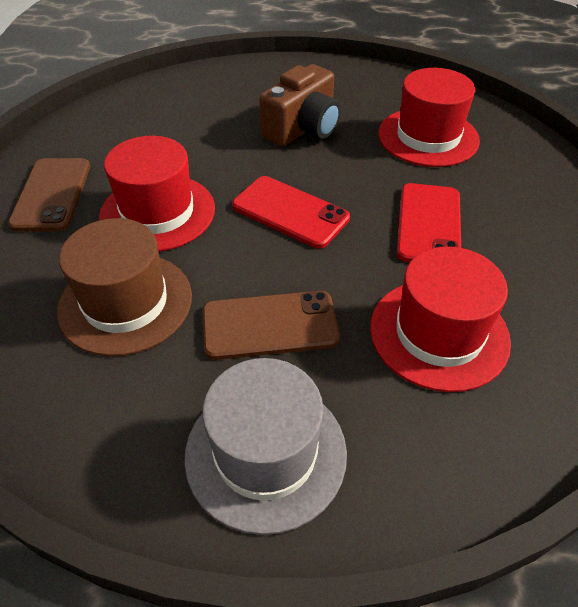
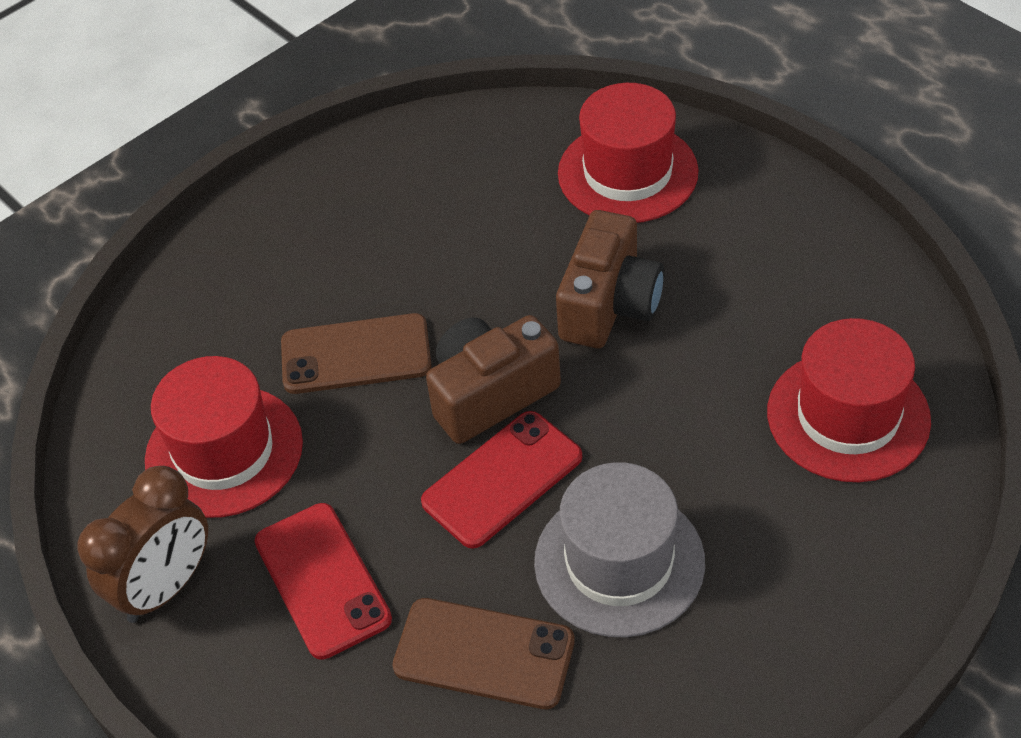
brown camera: 1 -> 2
brown clock: 0 -> 1
brown hat: 1 -> 0

